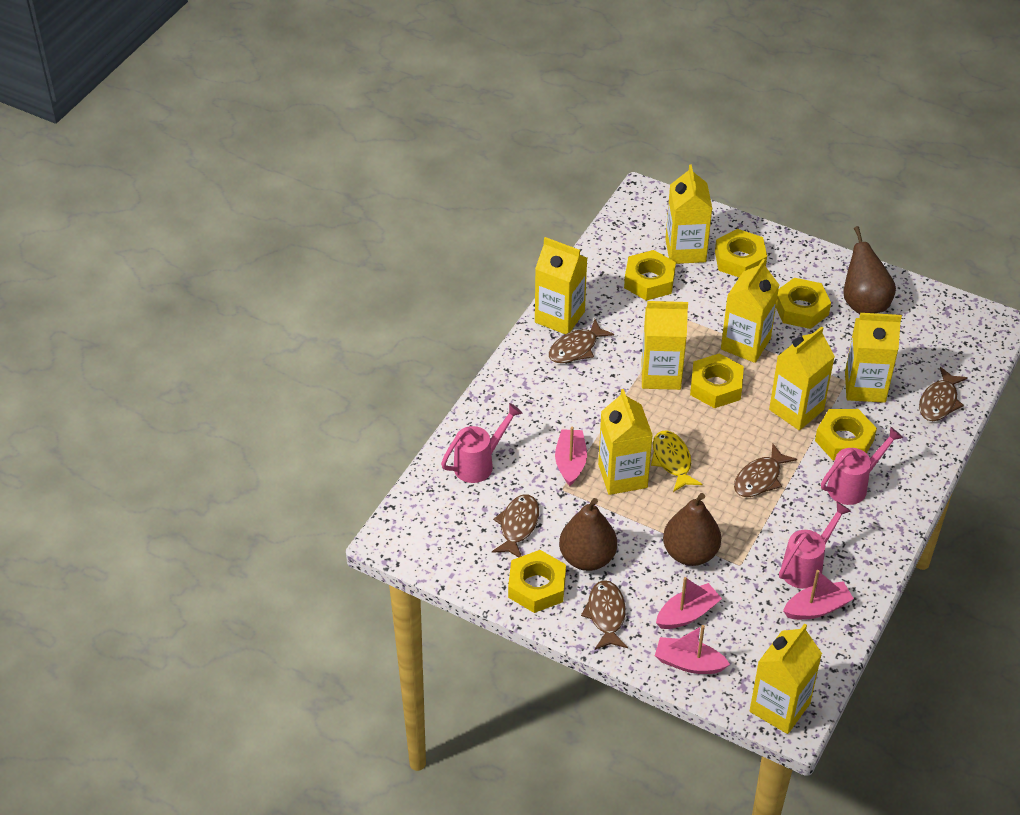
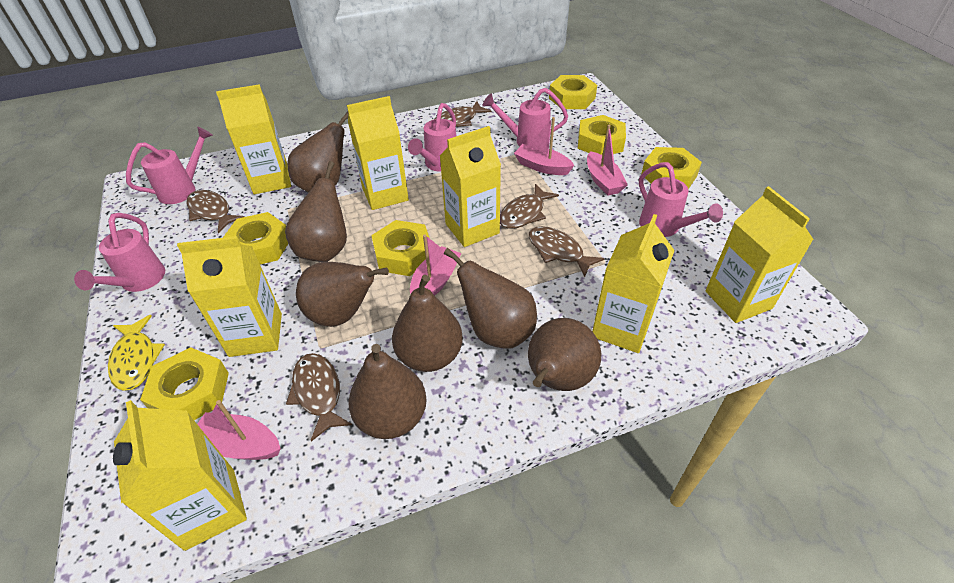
brown pear: 3 -> 7
pink watering can: 3 -> 5
yellow carton: 8 -> 7

